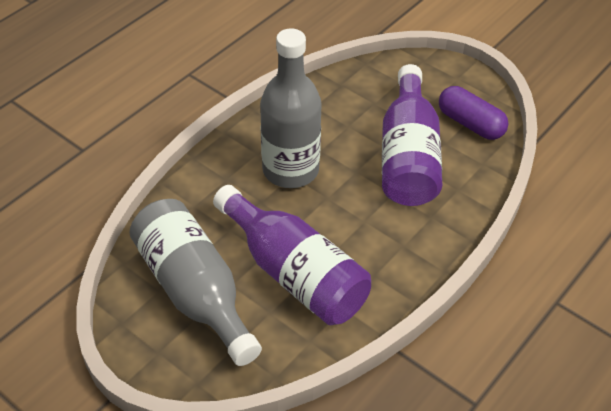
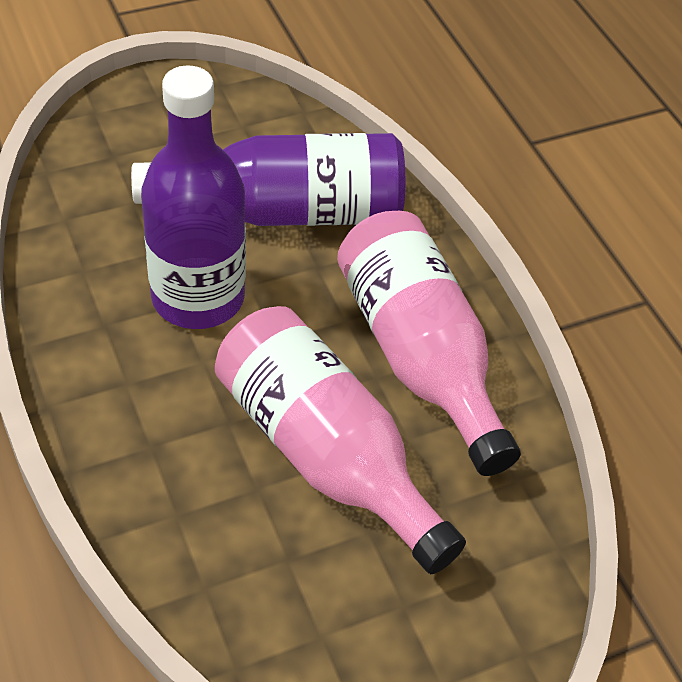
grey bottle: 2 -> 0
pink bottle: 0 -> 2
purple capsule: 1 -> 0

